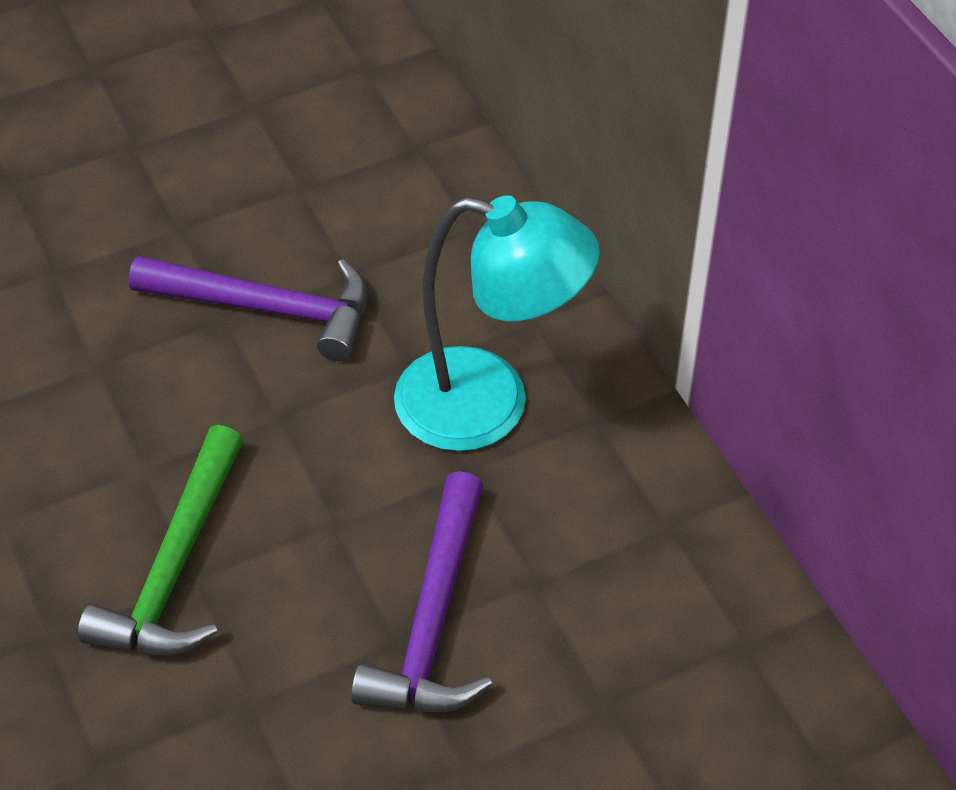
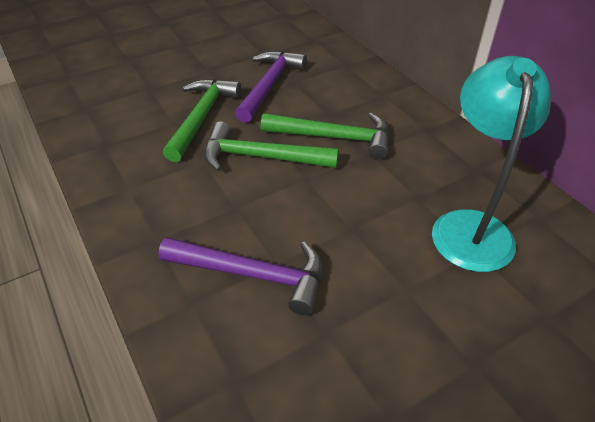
green hammer: 1 -> 3

